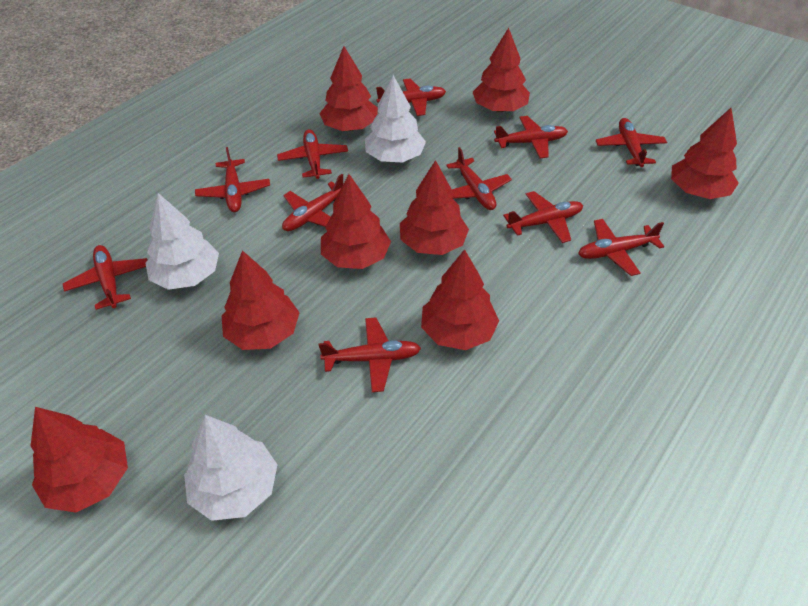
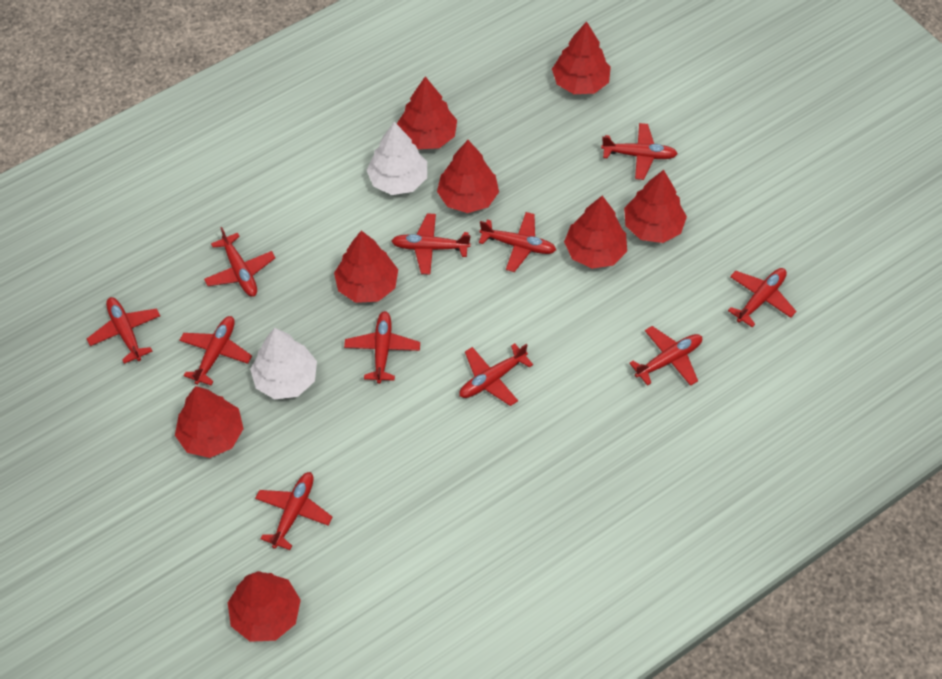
white tree: 3 -> 2

